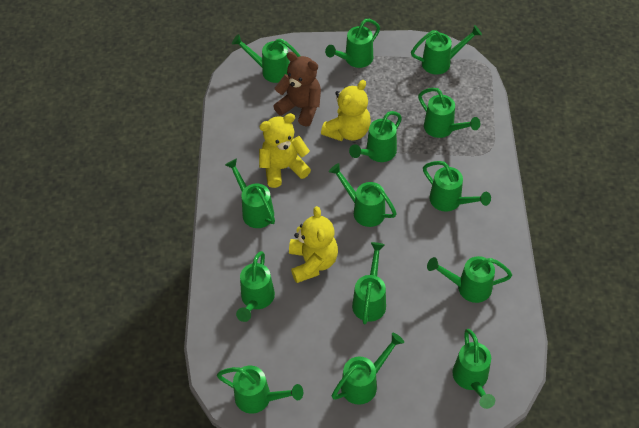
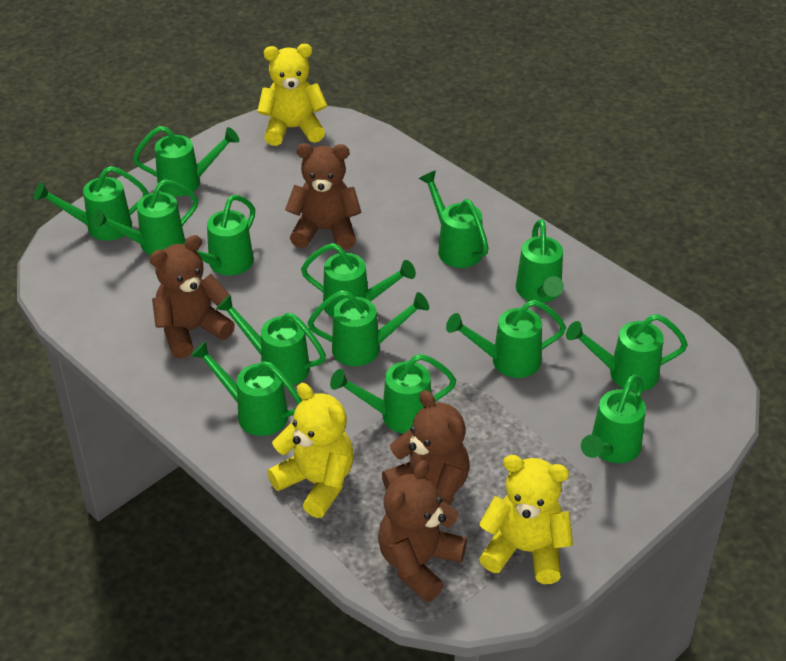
brown teddy bear: 1 -> 4

